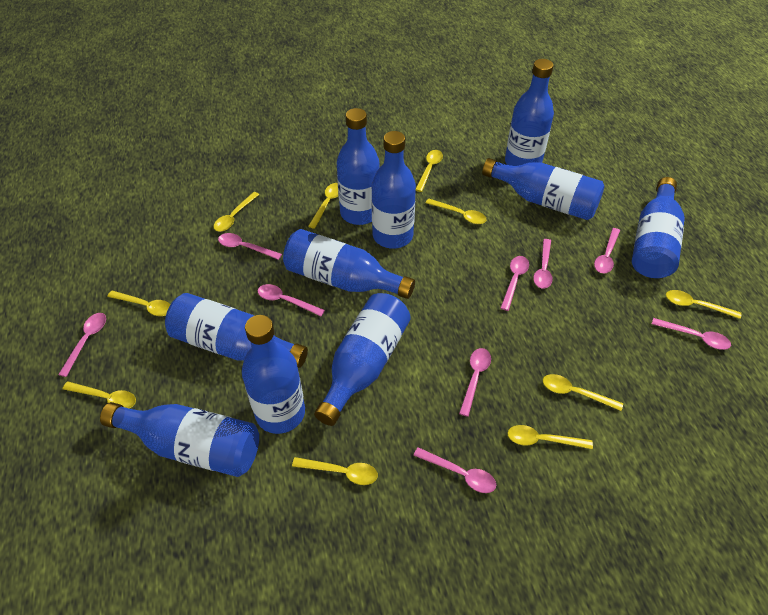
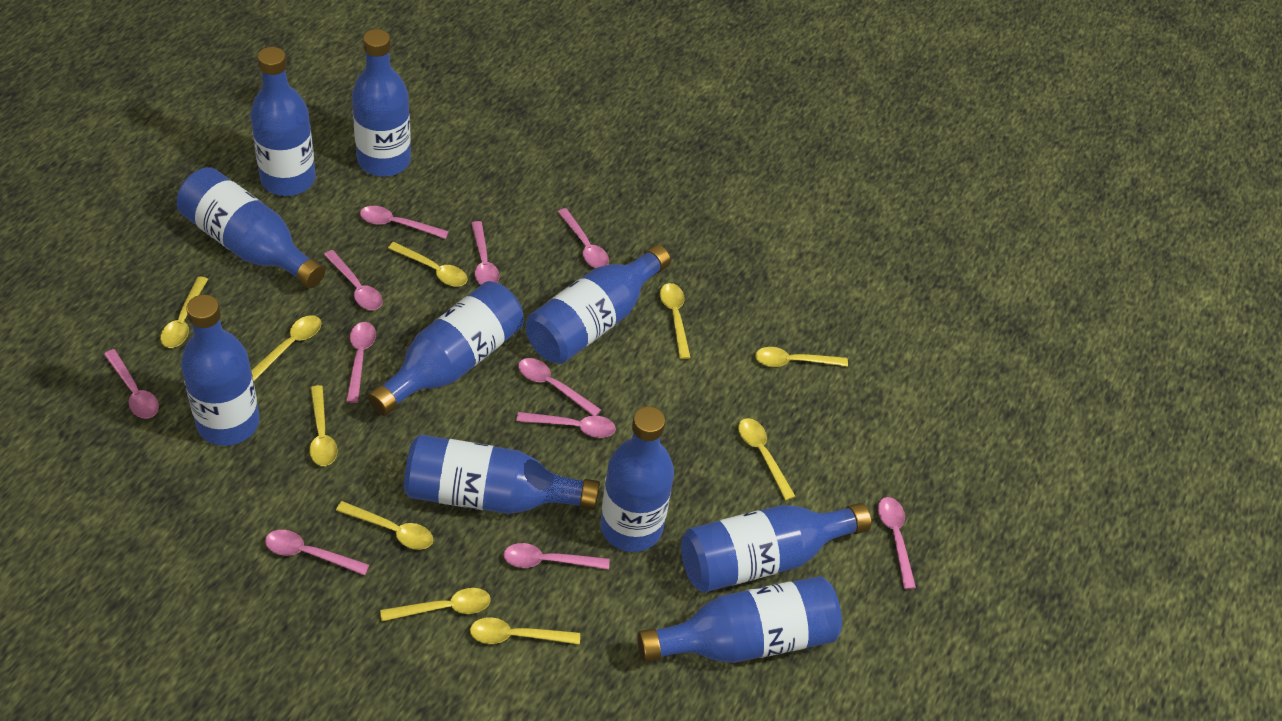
pink spoon: 9 -> 11

